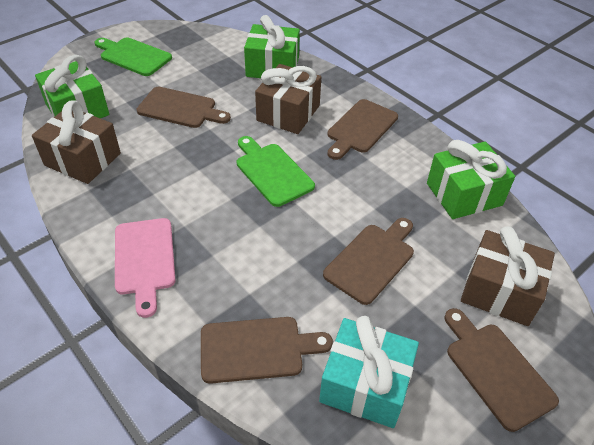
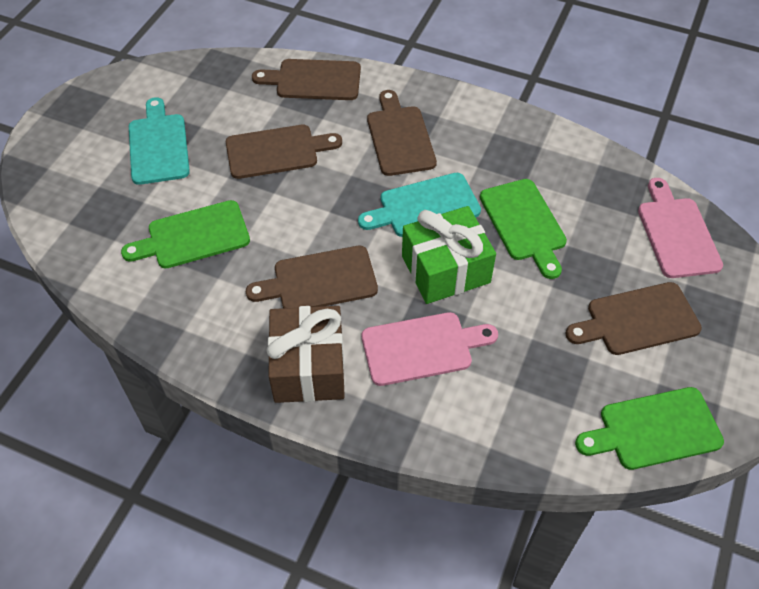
brown gift: 3 -> 1
green cutting board: 2 -> 3
green gift: 3 -> 1
pink cutting board: 1 -> 2
turquoise cutting board: 0 -> 2
turquoise gift: 1 -> 0

